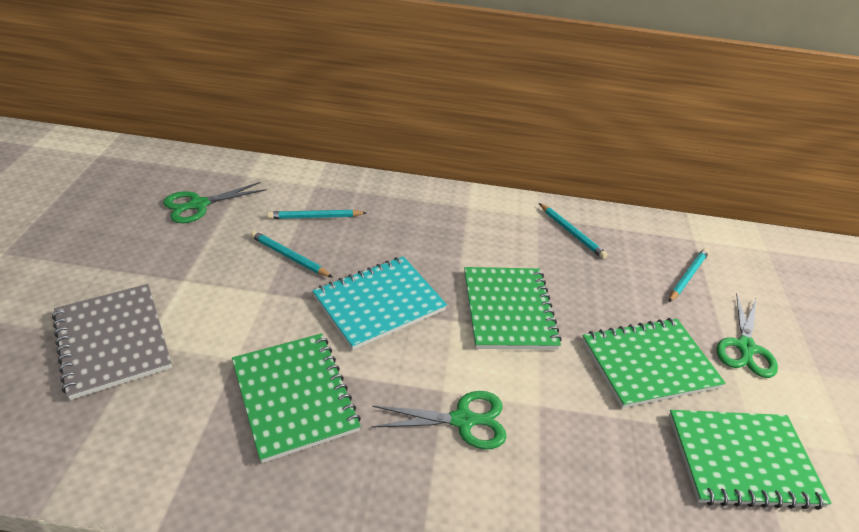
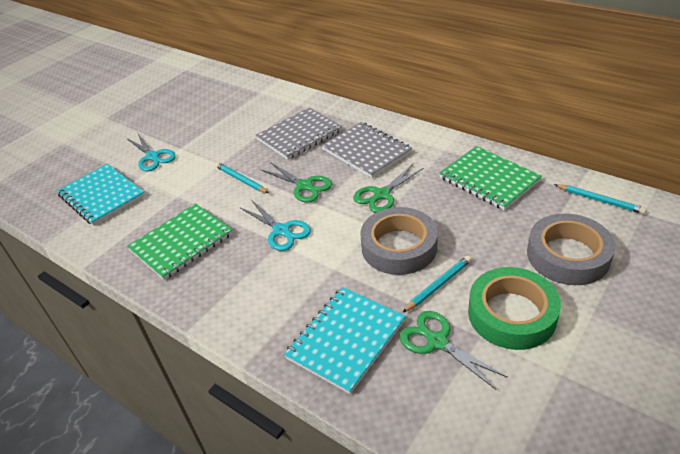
green notebook: 4 -> 2
green tape: 0 -> 1
grey notebook: 1 -> 2
grey tape: 0 -> 2
turquoise notebook: 1 -> 2
turquoise pencil: 4 -> 3
turquoise scissors: 0 -> 2

